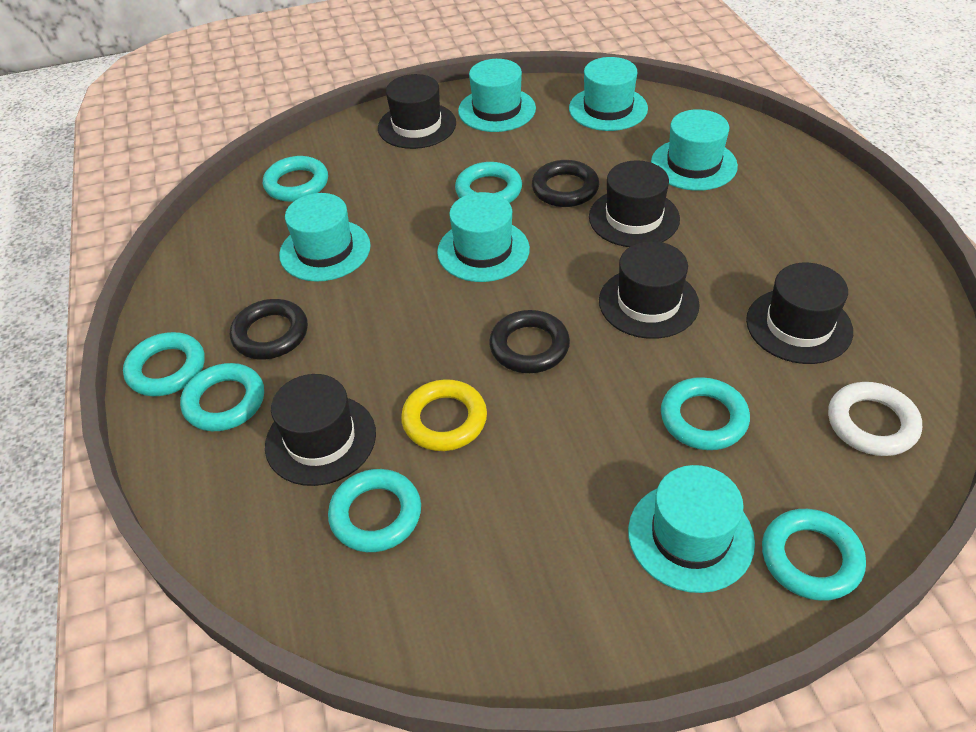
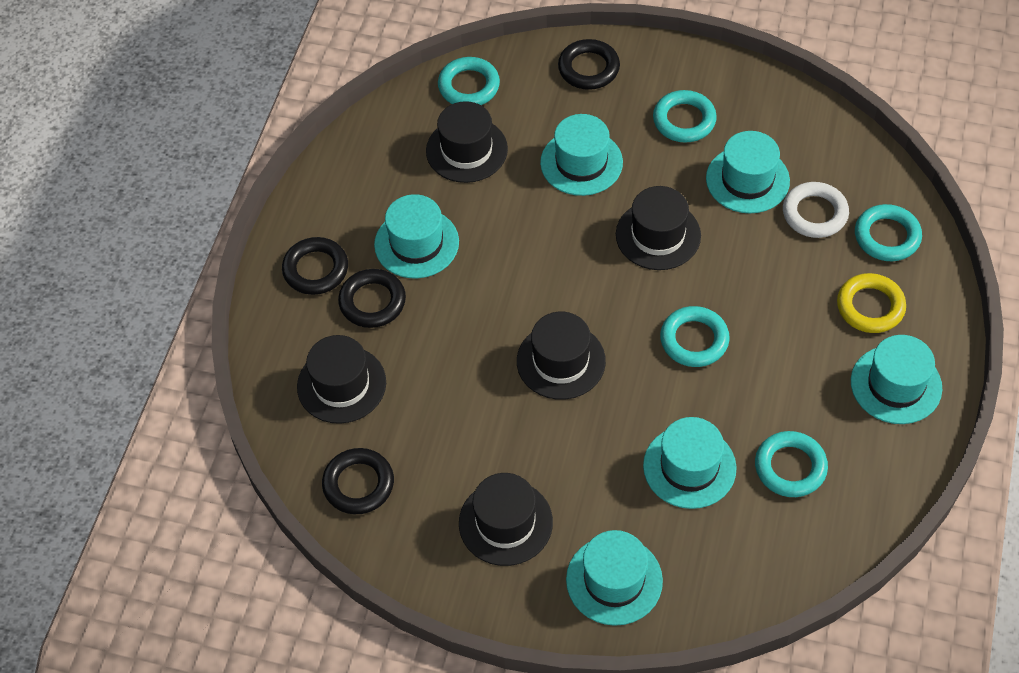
black ring: 3 -> 4
turquoise ring: 7 -> 5

